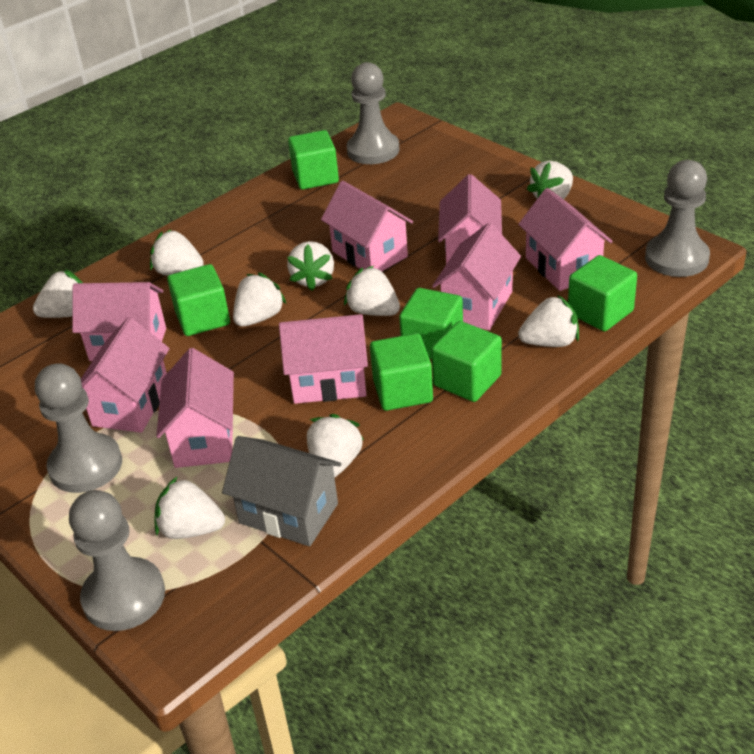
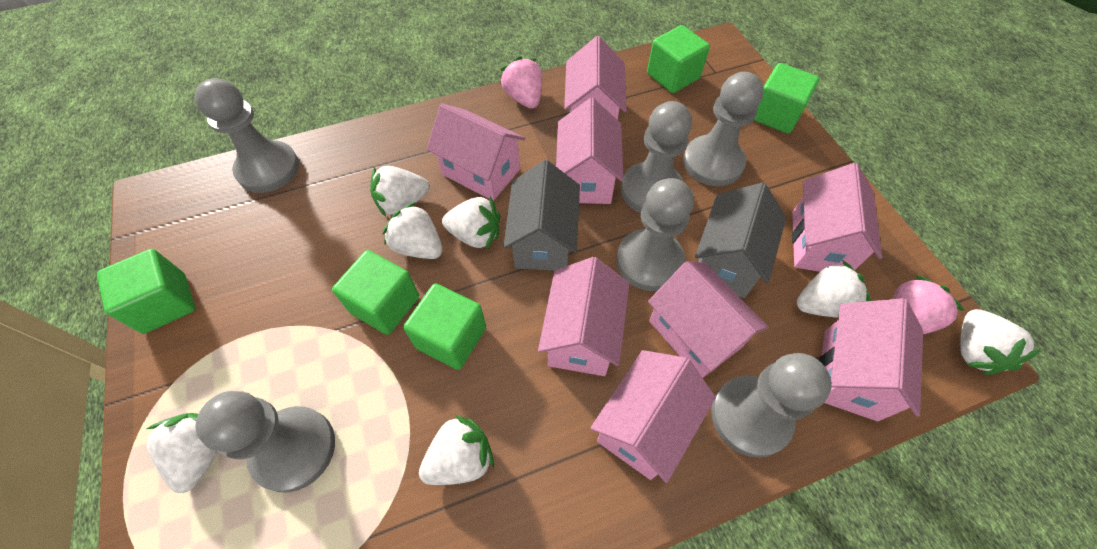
green cube: 6 -> 5
grey house: 1 -> 2
grey pawn: 4 -> 6
pink strawberry: 0 -> 2
white strawberry: 9 -> 7

